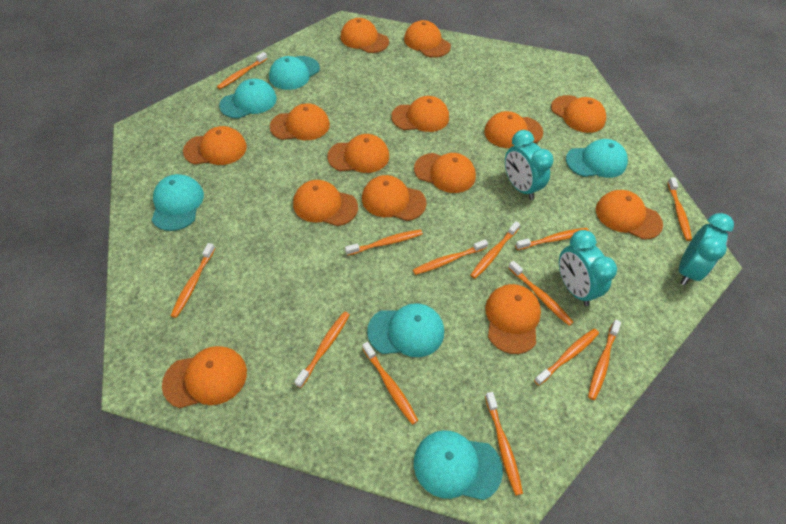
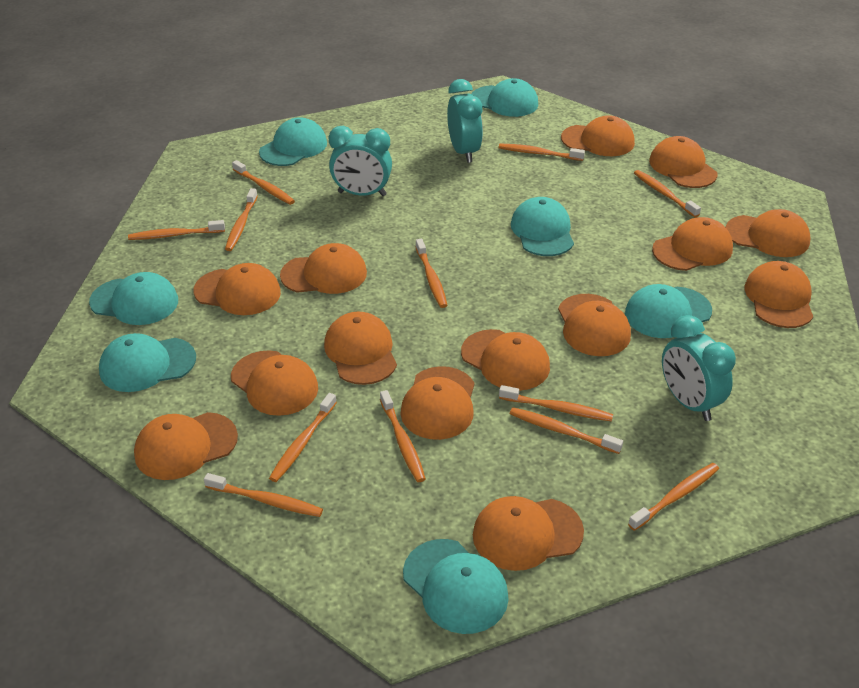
orange toothbrush: 13 -> 12
turquoise cap: 6 -> 7

